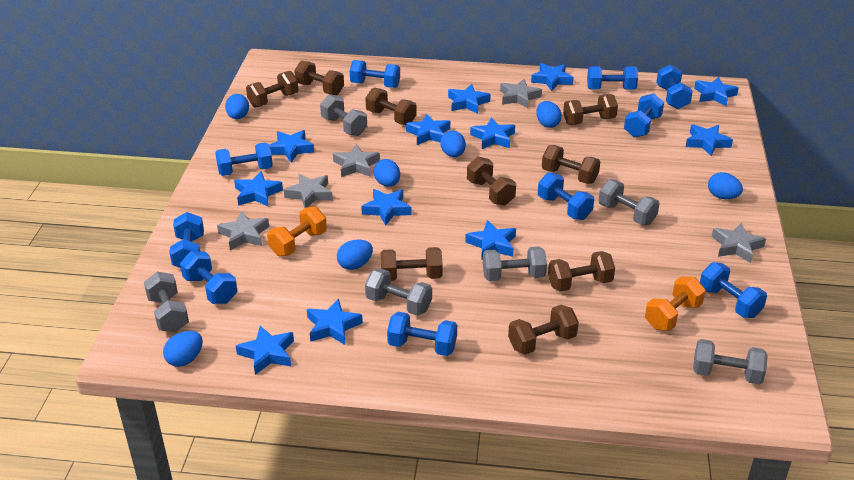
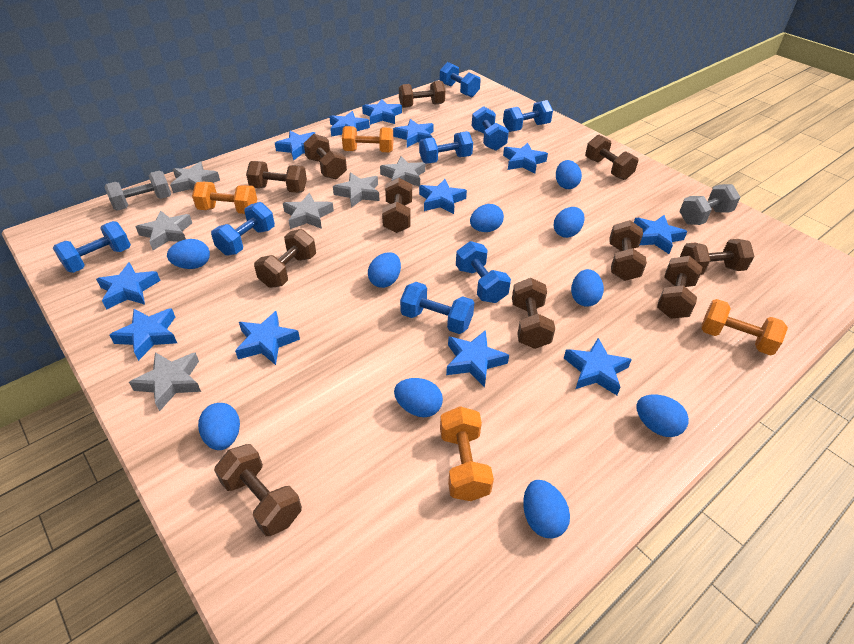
blue dumbbell: 10 -> 8
blue egg: 7 -> 10
brown dumbbell: 9 -> 11
grey dumbbell: 6 -> 2
grey star: 5 -> 6
orange dumbbell: 2 -> 4

